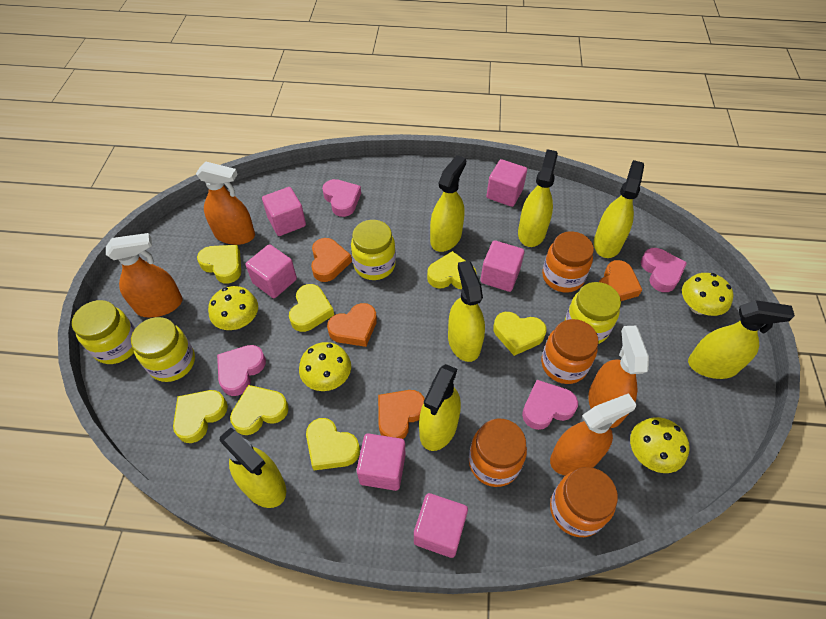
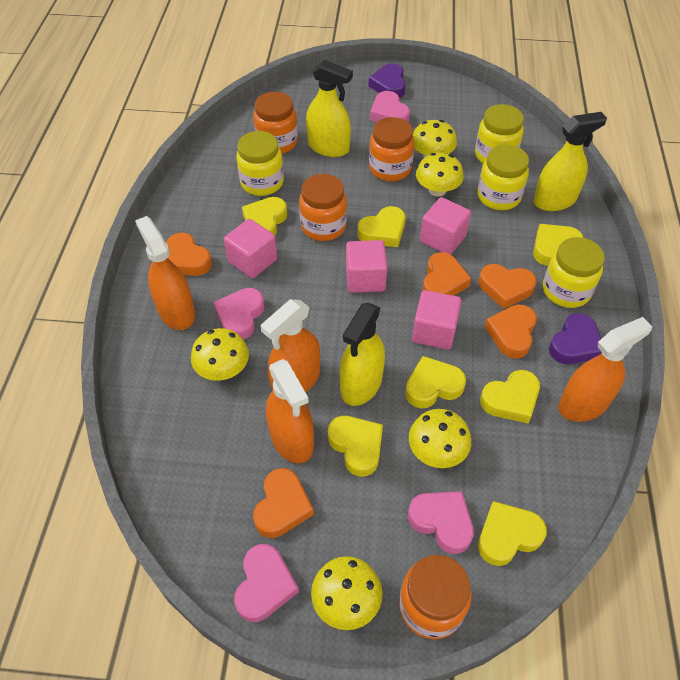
orange heart: 4 -> 5
pink cube: 6 -> 4
purple heart: 0 -> 2
yellow mushroom: 4 -> 5
yellow spray bottle: 7 -> 3

